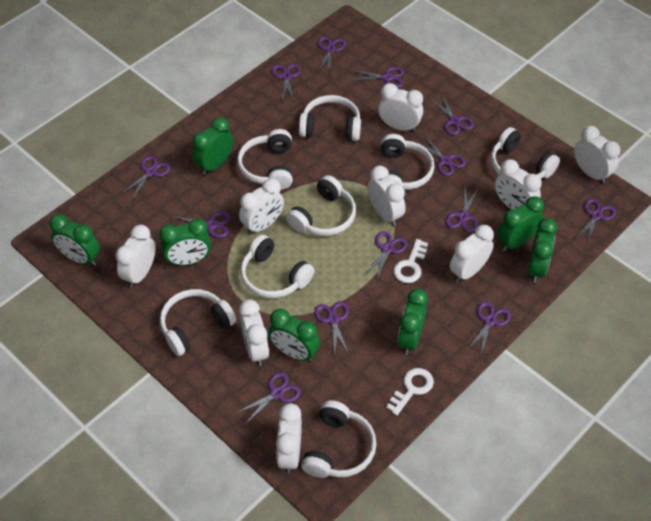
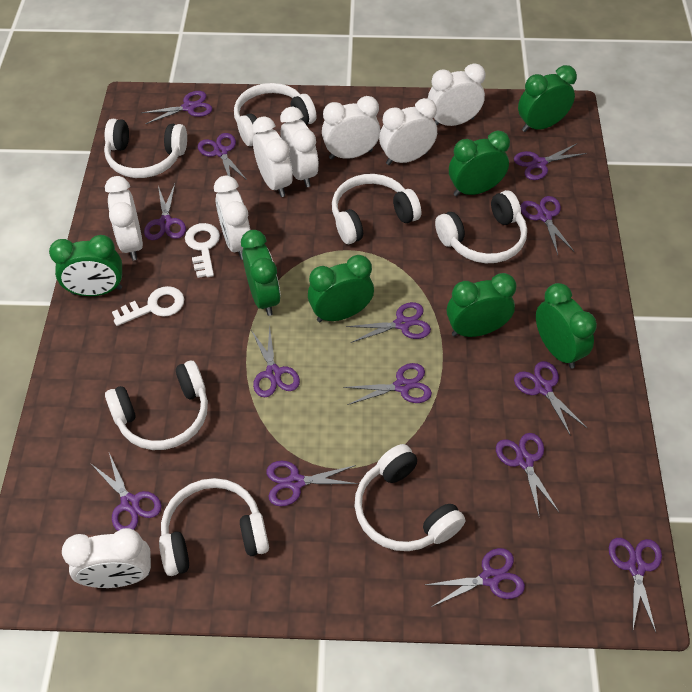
purple scissors: 13 -> 14
white clock: 9 -> 8
white headphones: 8 -> 7

